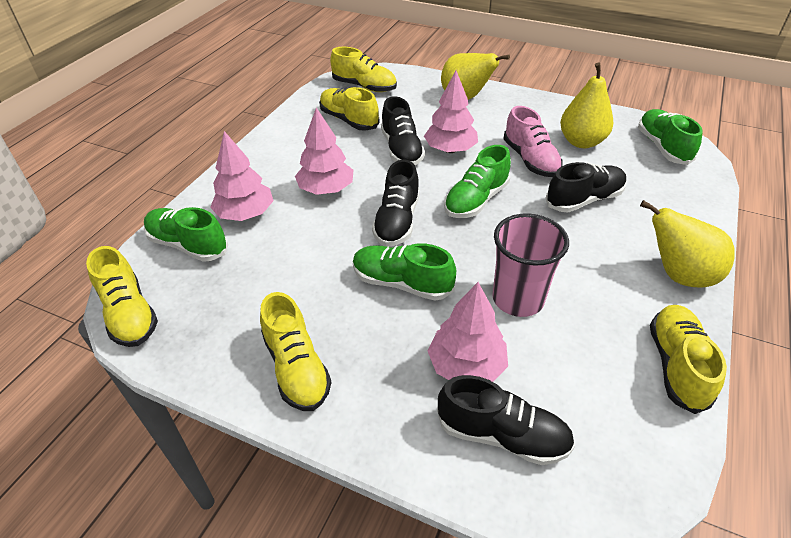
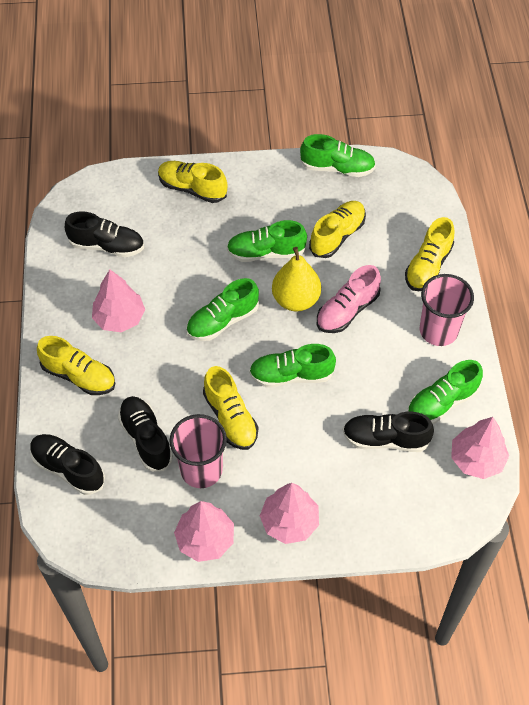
green shoe: 4 -> 5
pink cup: 1 -> 2
yellow pear: 3 -> 1

